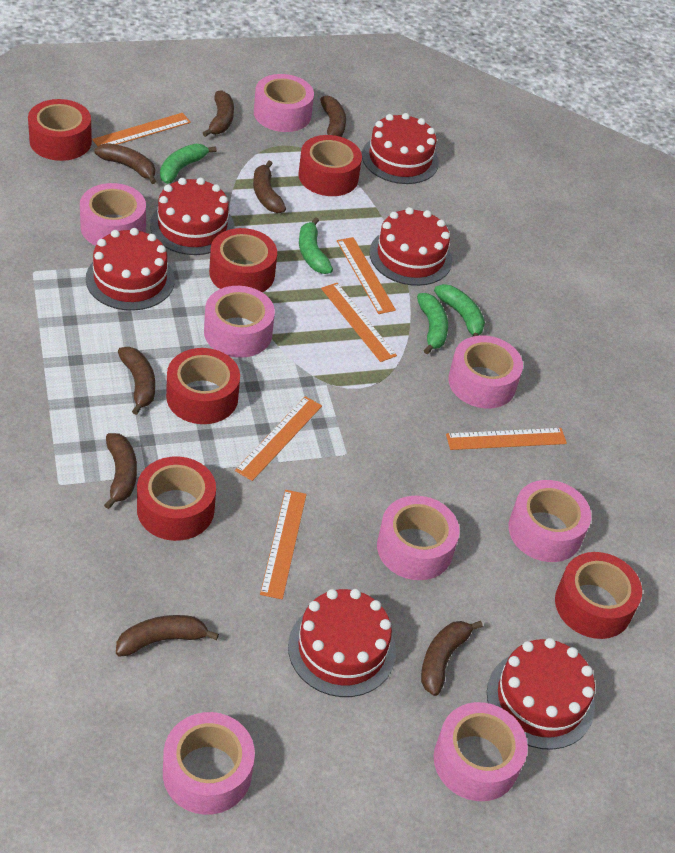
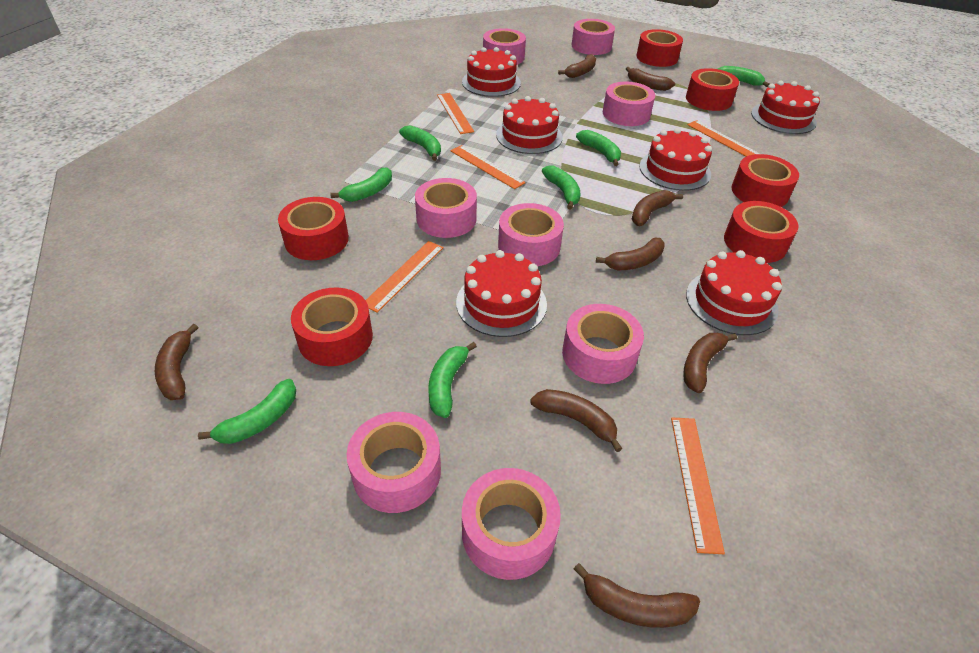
green banana: 4 -> 7
orange ruler: 6 -> 5

